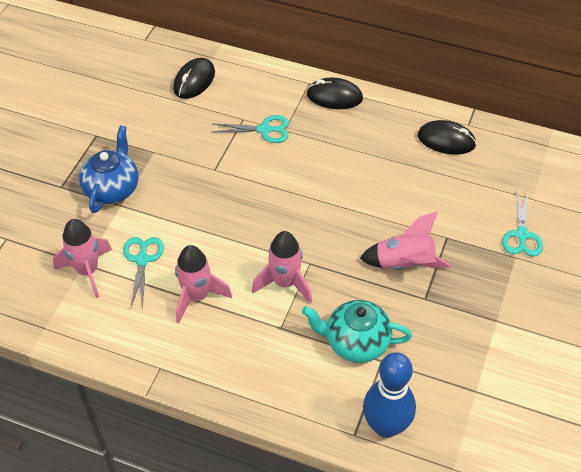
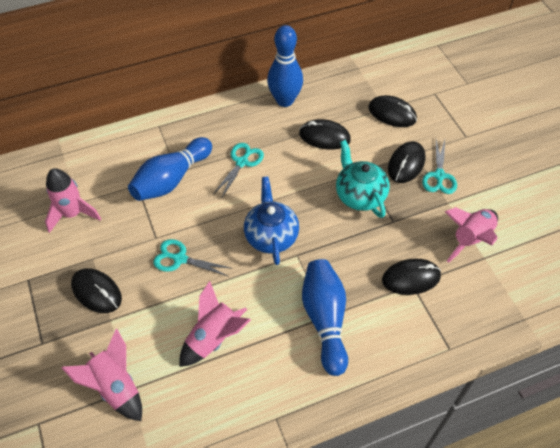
black mouse: 3 -> 5
blue bowling pin: 1 -> 3

